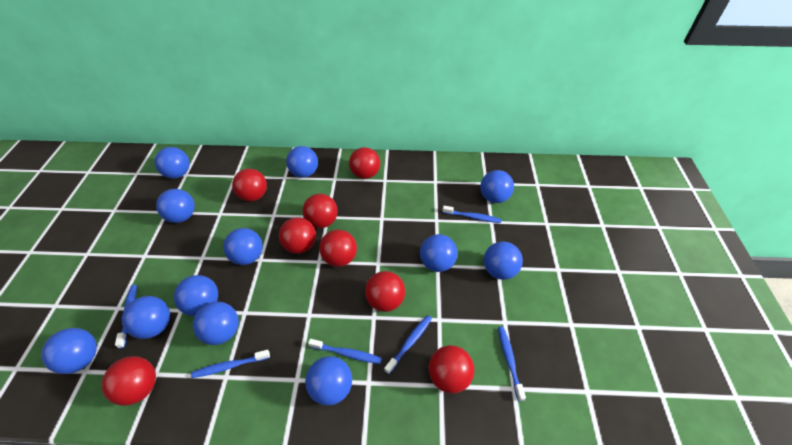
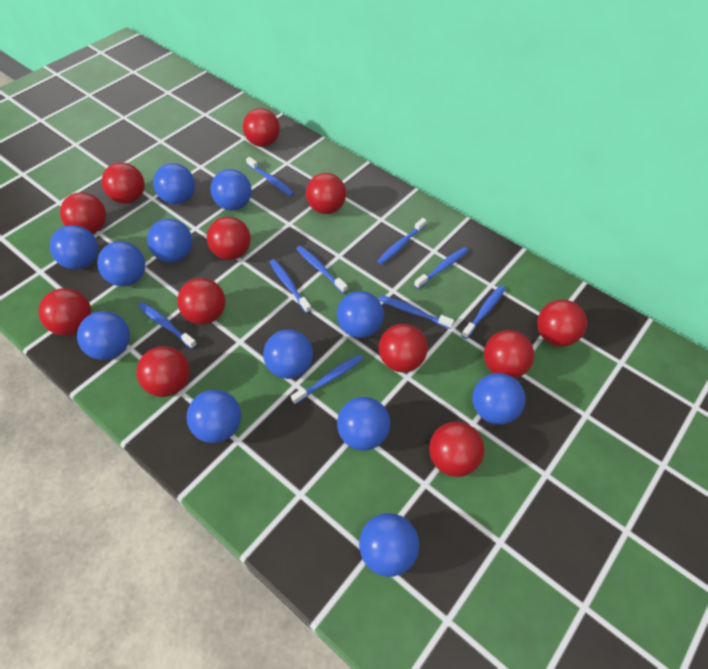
blue toothbrush: 6 -> 9
red ball: 8 -> 12

